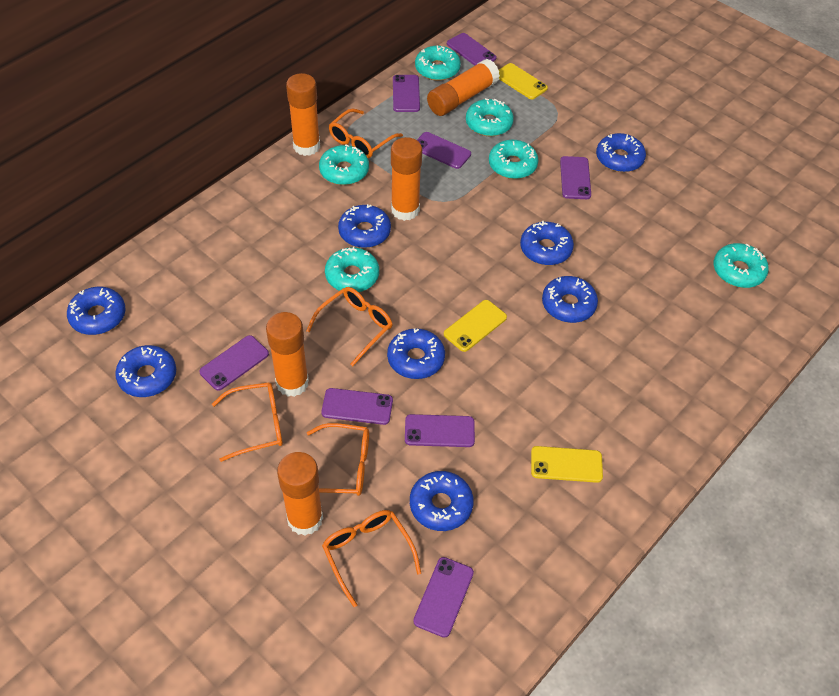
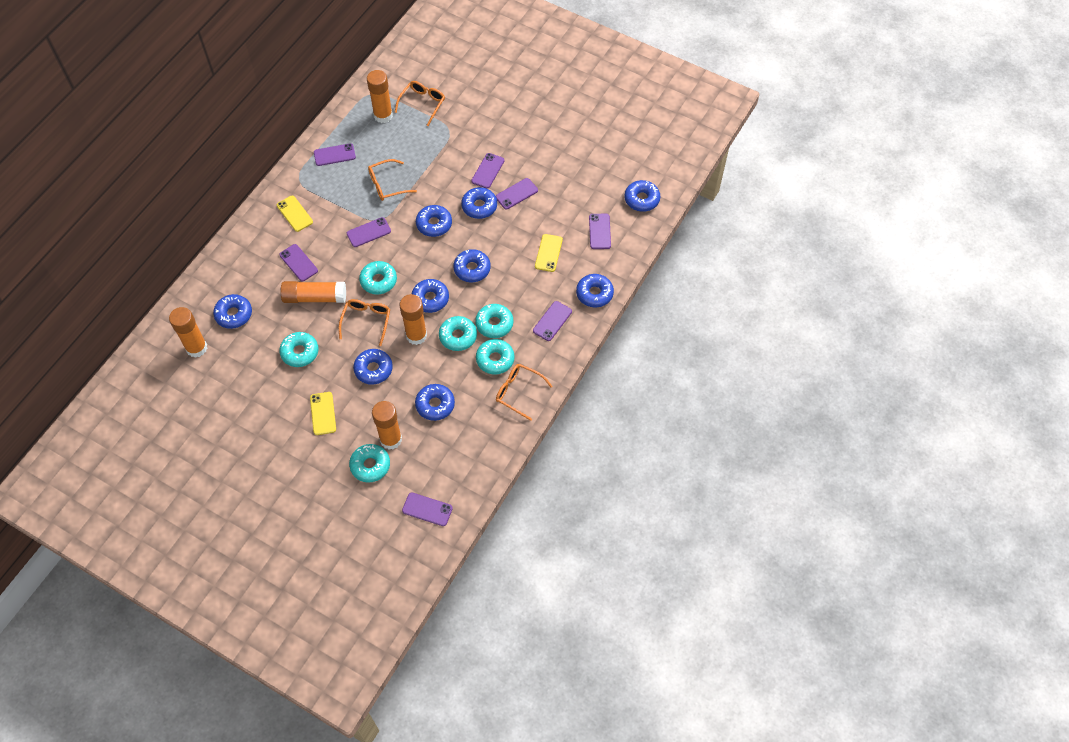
blue donut: 8 -> 9
orange glasses: 5 -> 4

